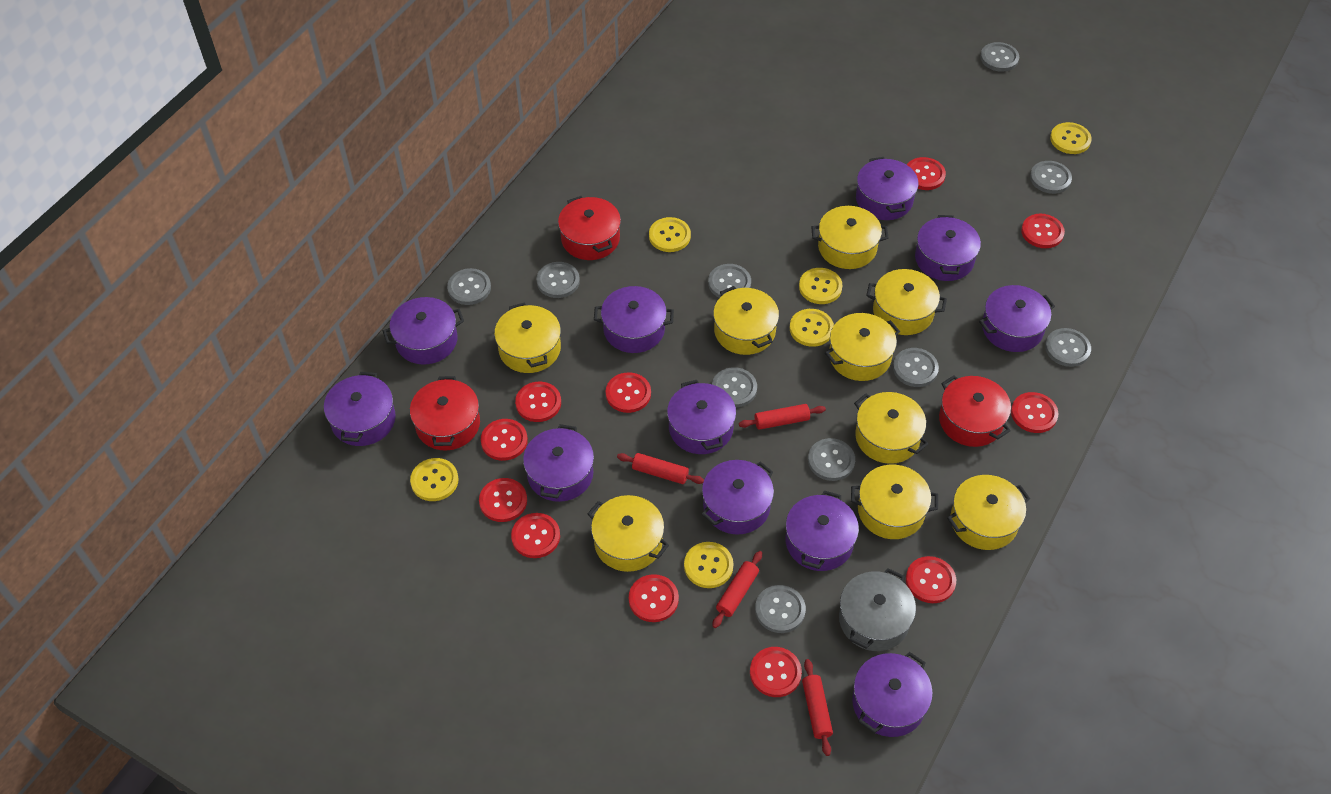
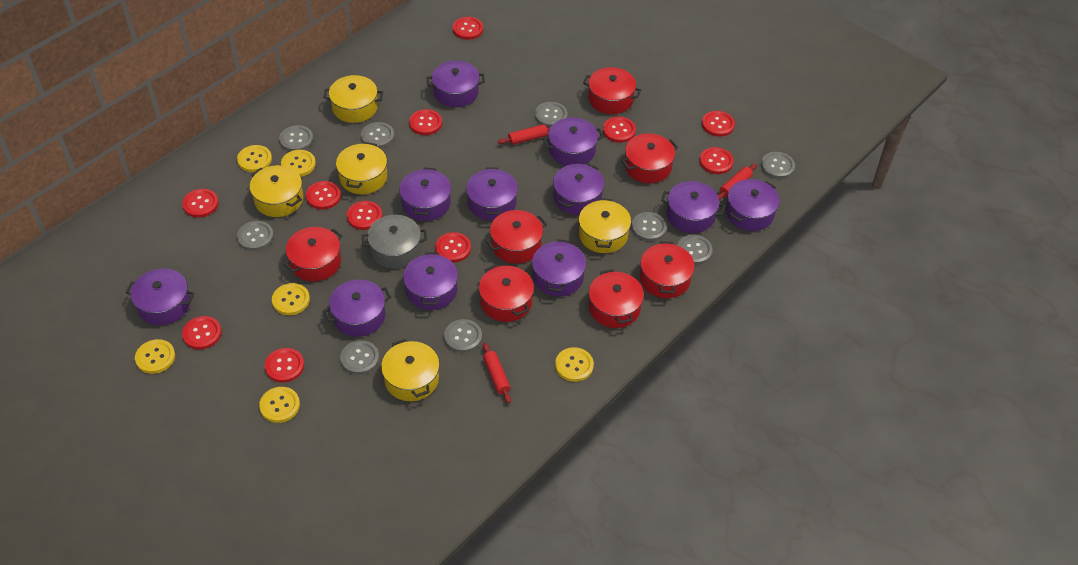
grey button: 10 -> 9
red pot: 3 -> 7
red rolling pin: 4 -> 3
yellow pot: 9 -> 5

